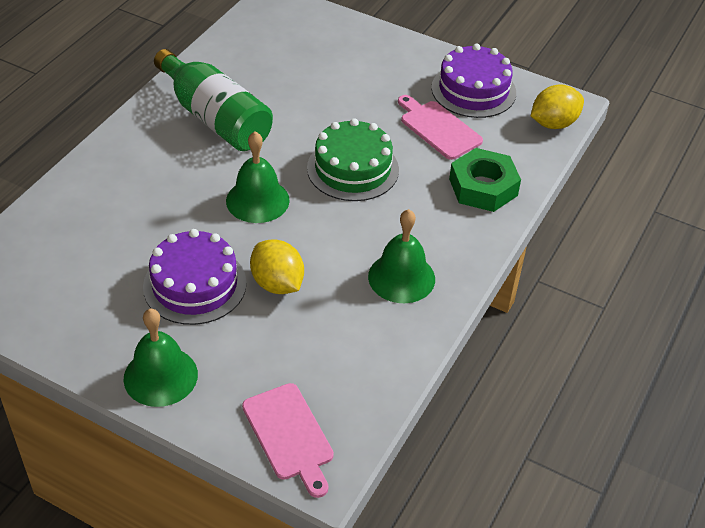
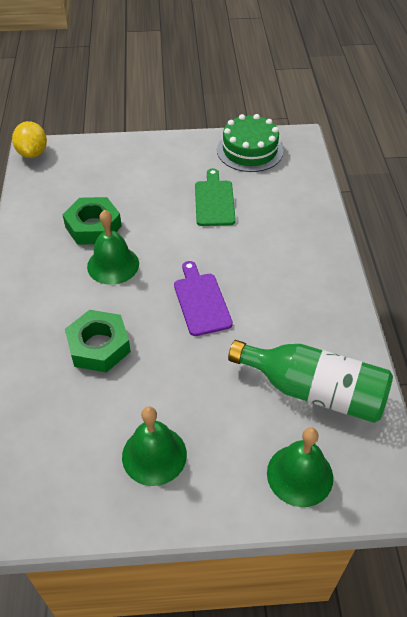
green cutting board: 0 -> 1
green nut: 1 -> 2
pink cutting board: 2 -> 0
purple cake: 2 -> 0
purple cutting board: 0 -> 1
yellow lemon: 2 -> 1

